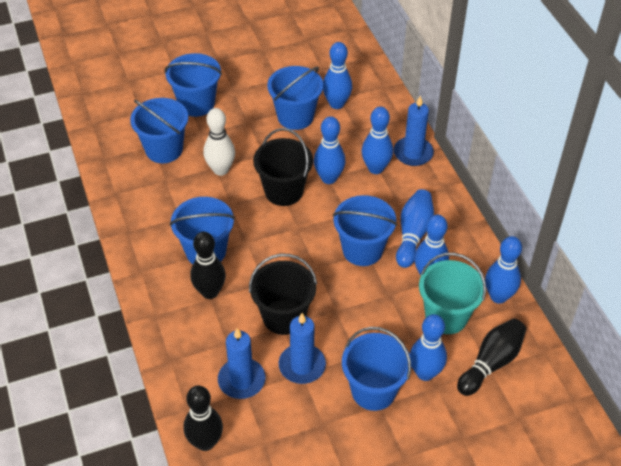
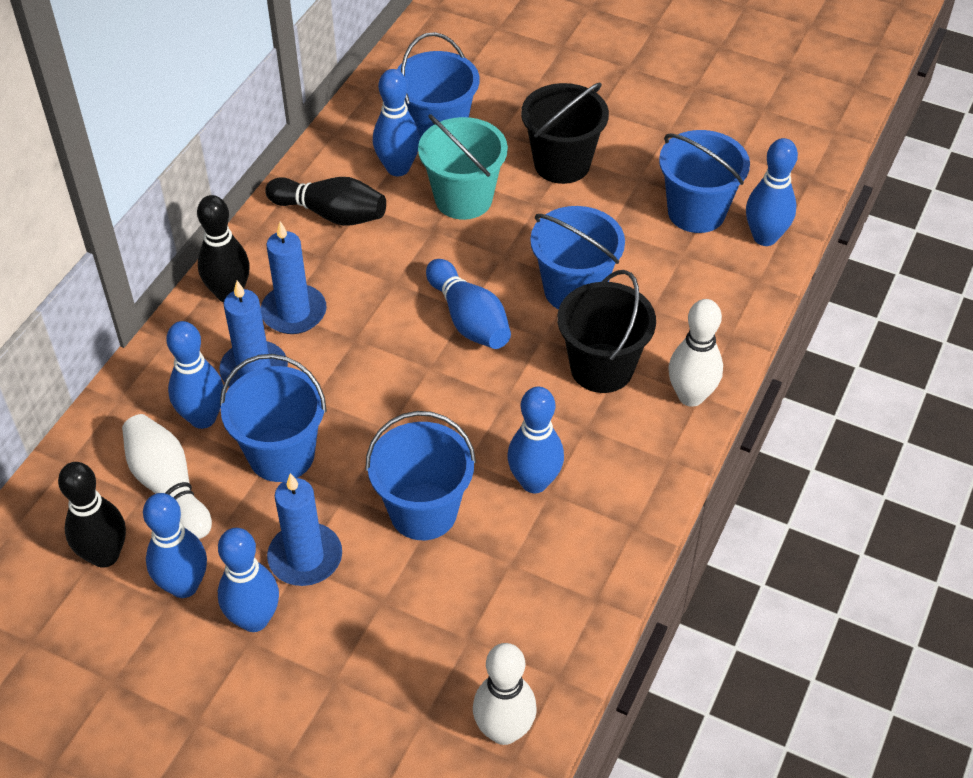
blue bucket: 6 -> 5
white bowling pin: 1 -> 3

